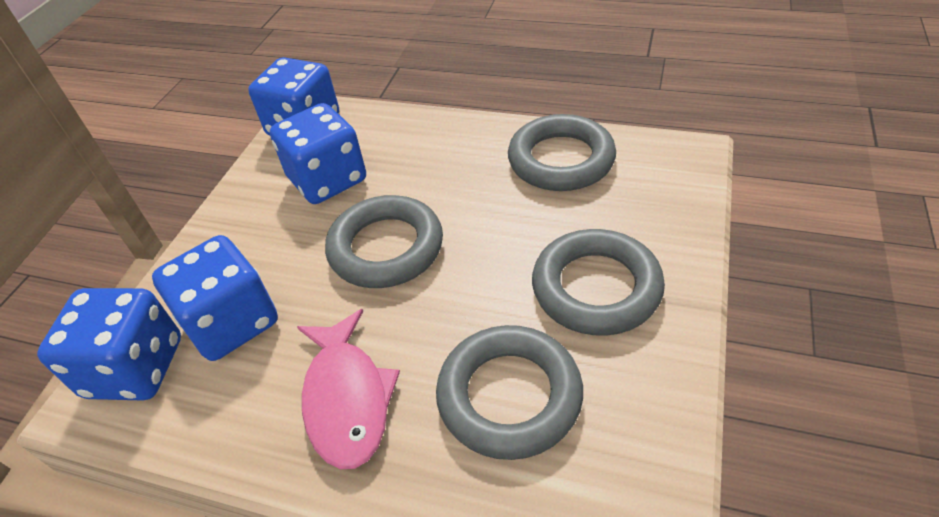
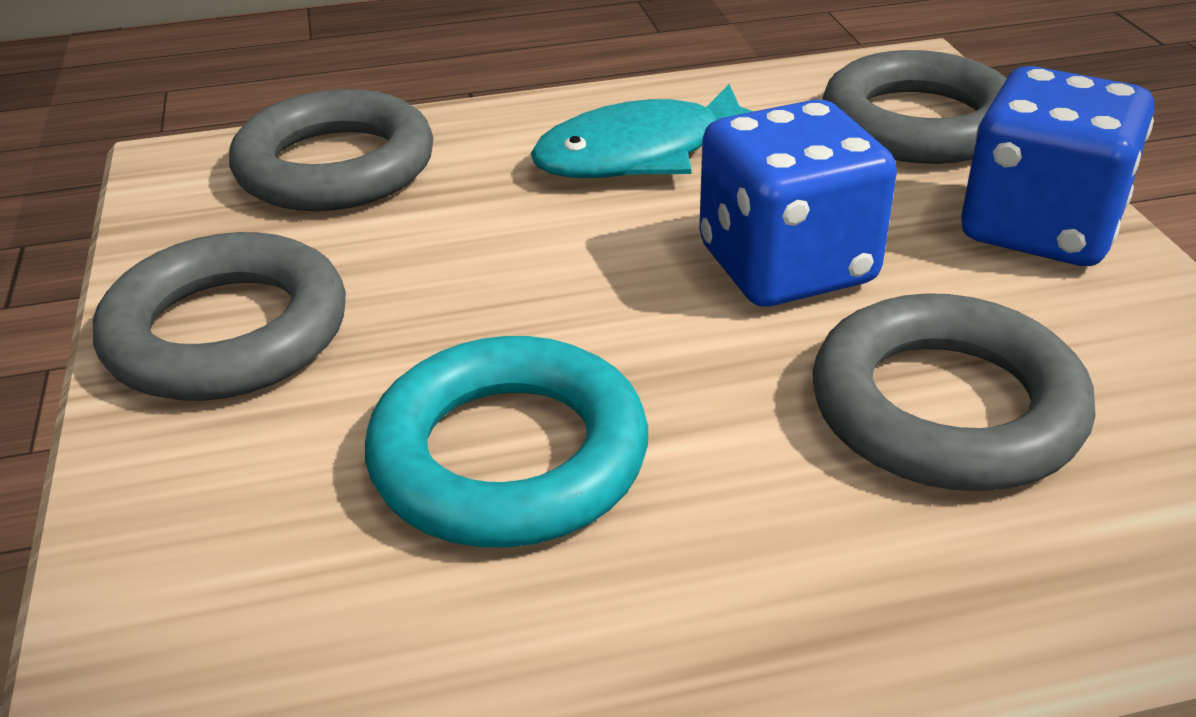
blue dice: 4 -> 2
pink fish: 1 -> 0
turquoise fish: 0 -> 1
turquoise ring: 0 -> 1

